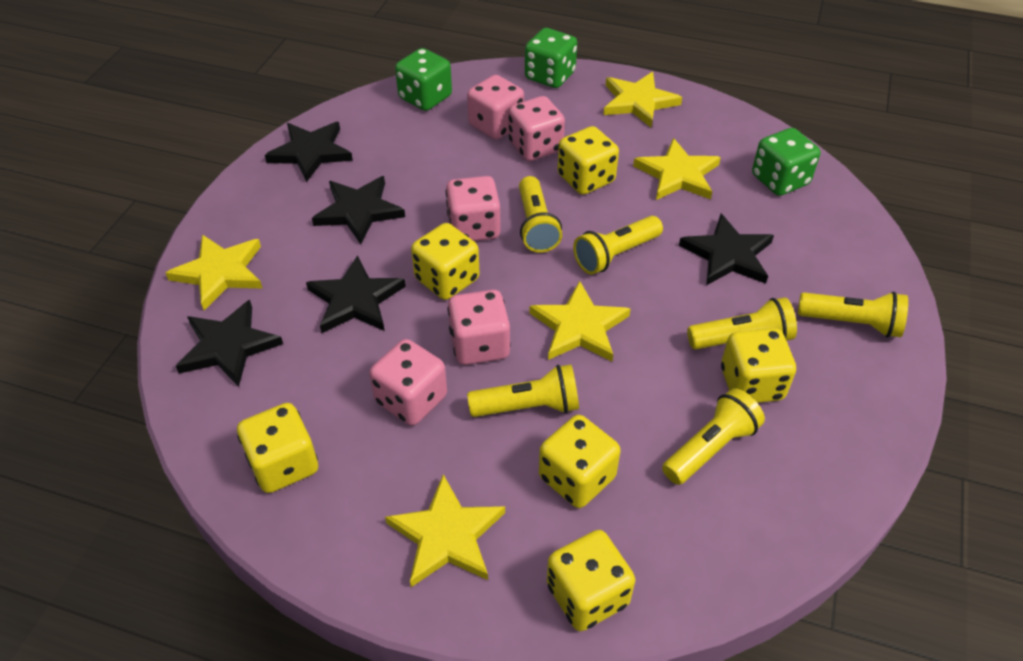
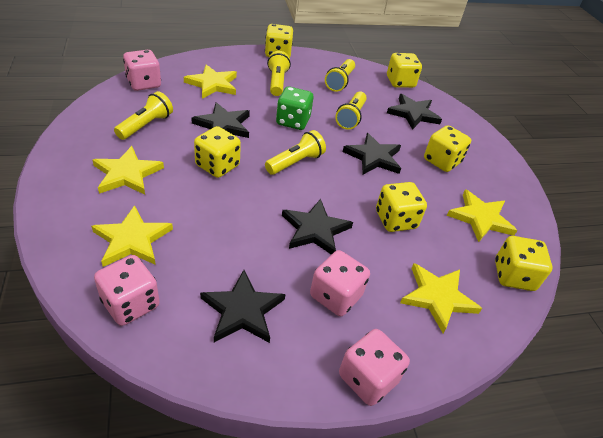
green dice: 3 -> 1
pink dice: 5 -> 4
yellow flashlight: 6 -> 5

